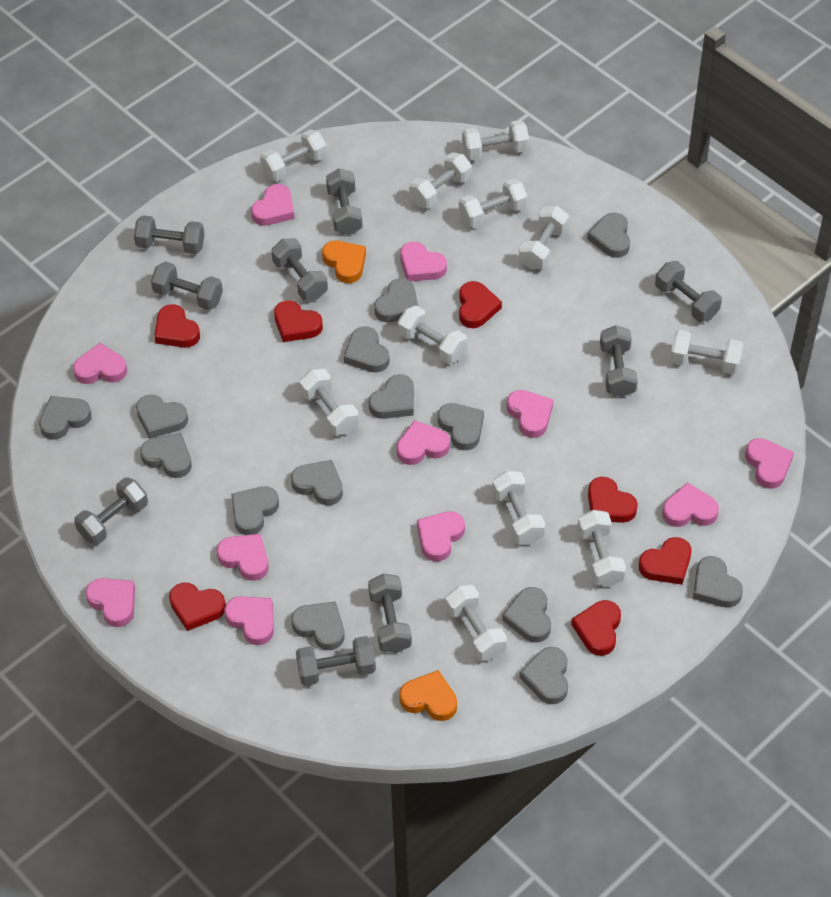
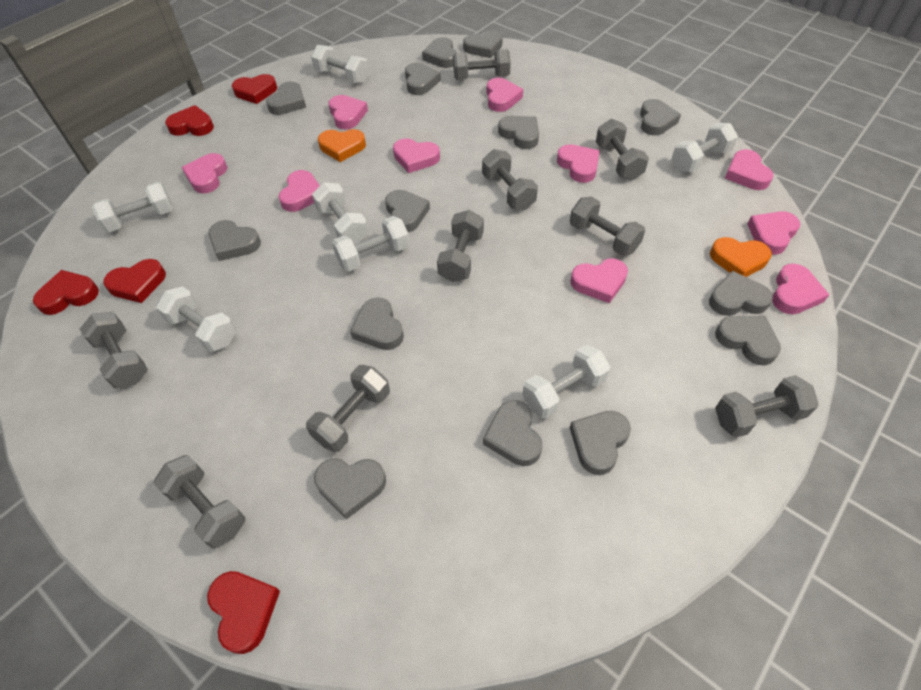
pink heart: 11 -> 10
red heart: 7 -> 5
white dumbbell: 11 -> 7

